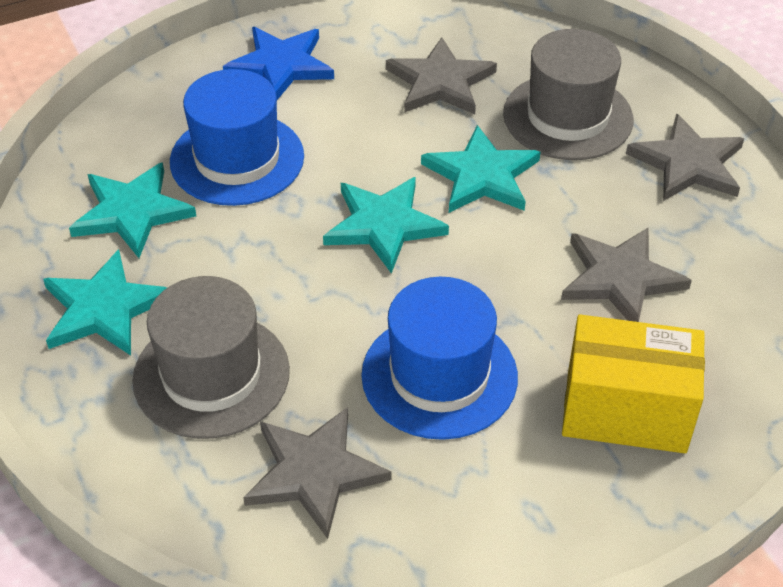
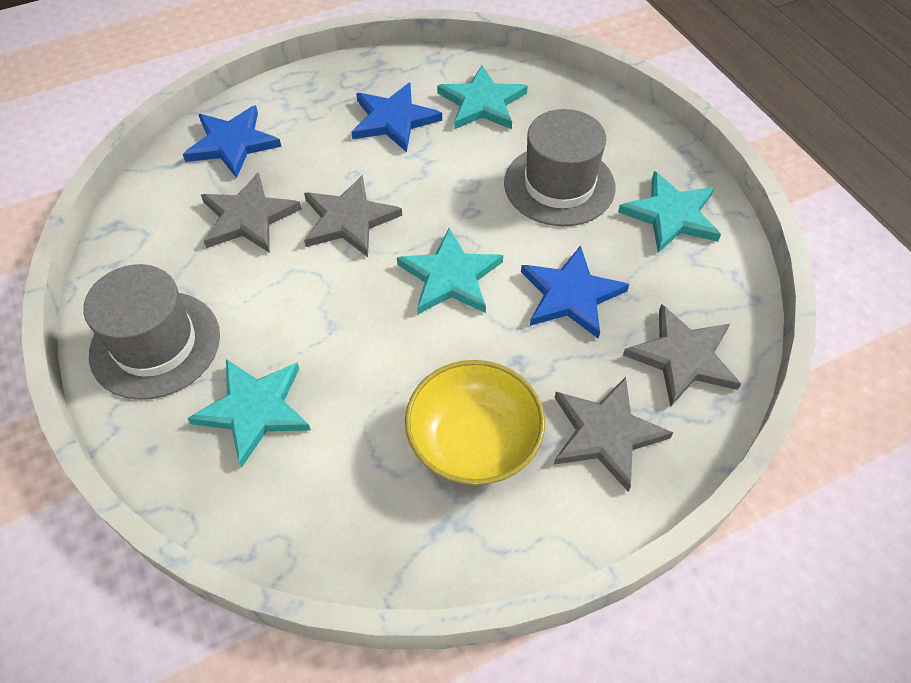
blue hat: 2 -> 0
blue star: 1 -> 3
yellow bowl: 0 -> 1
yellow box: 1 -> 0

